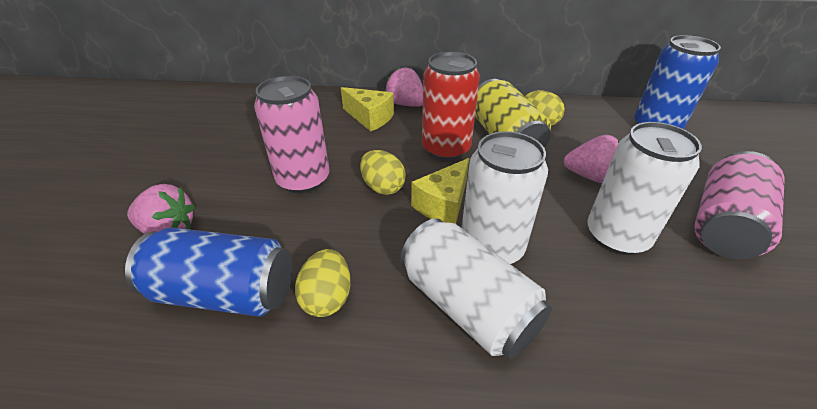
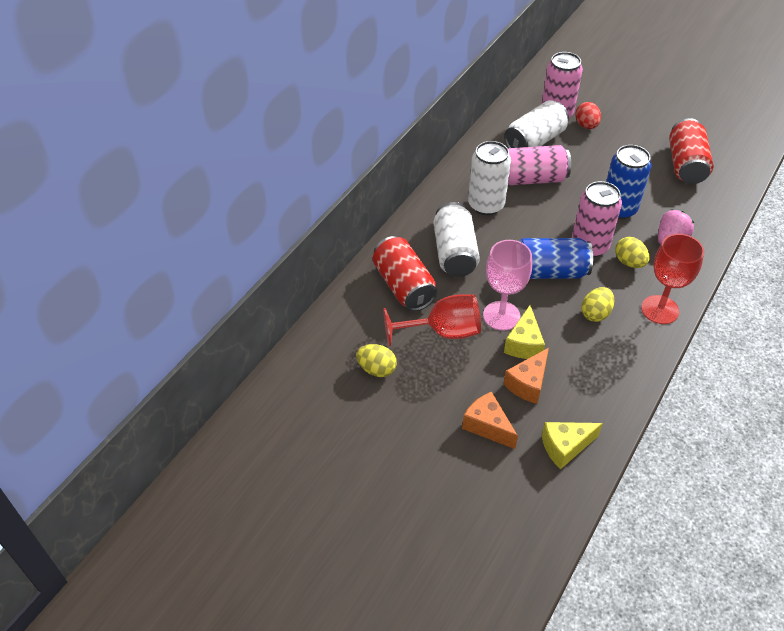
orange cheese: 0 -> 2
pink can: 2 -> 3
pink goblet: 0 -> 1
pink strawberry: 3 -> 1
red can: 1 -> 2
red egg: 0 -> 1
red goblet: 0 -> 2
yellow can: 1 -> 0

